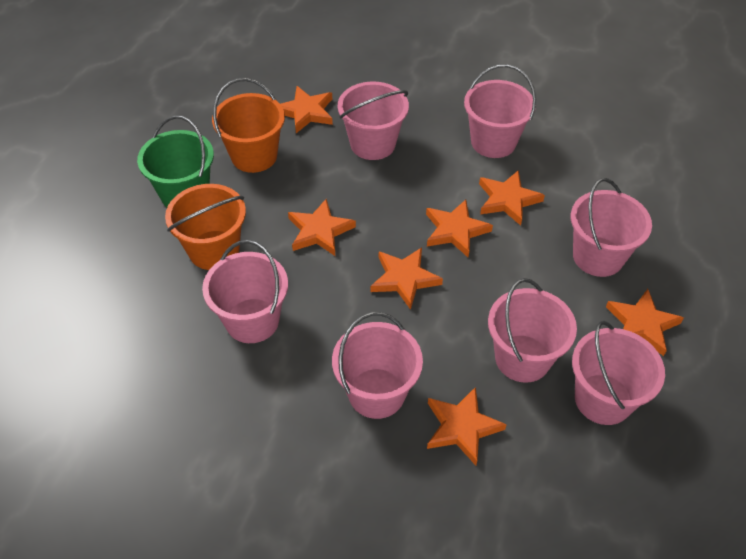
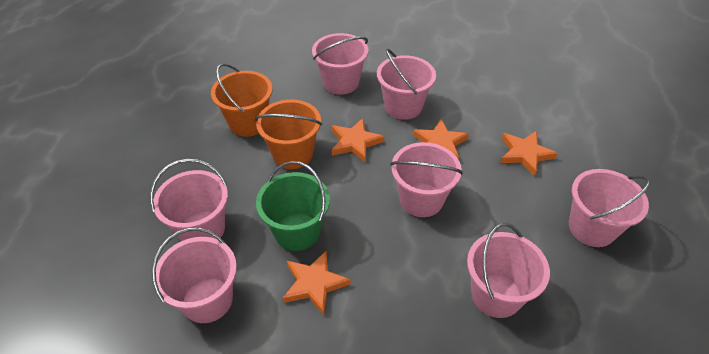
orange star: 7 -> 4

